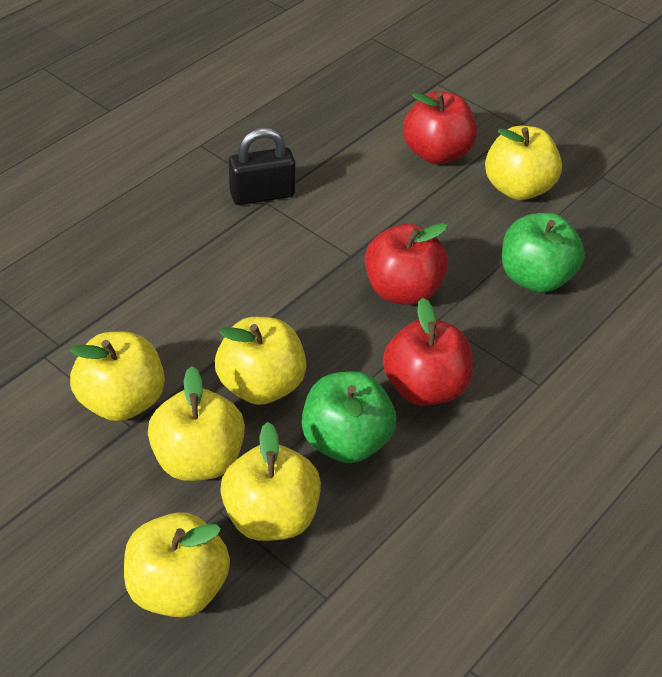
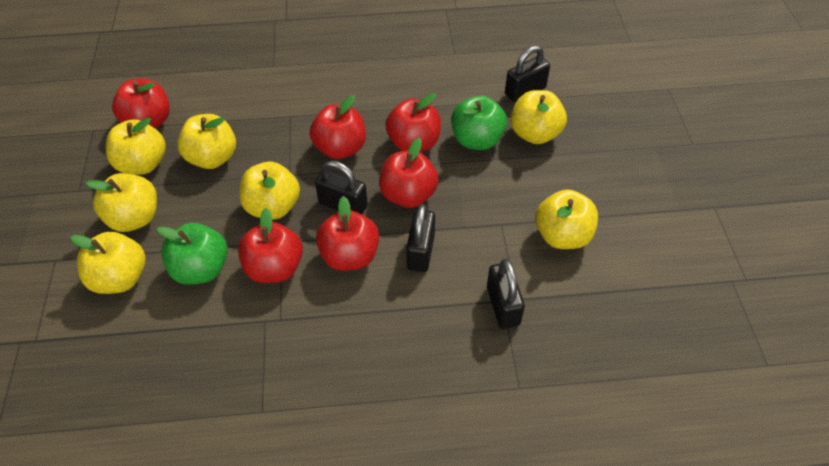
black padlock: 1 -> 4
red apple: 3 -> 6
yellow apple: 6 -> 7

